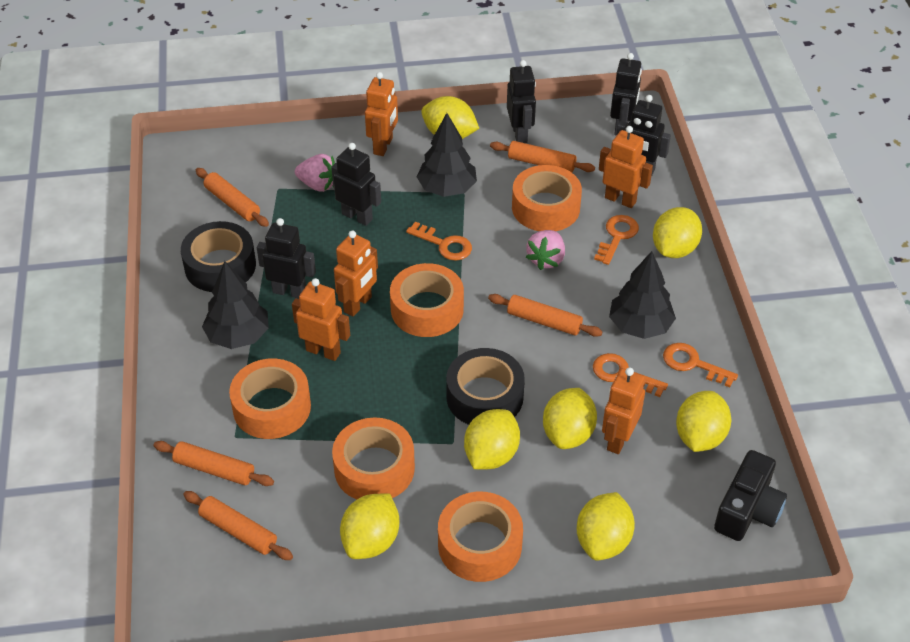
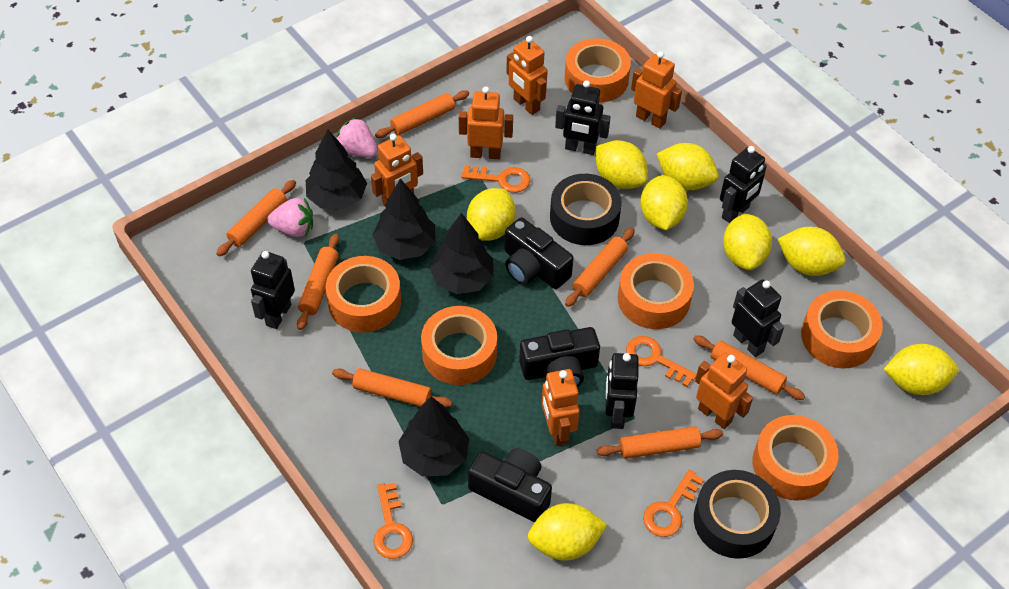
black camera: 1 -> 3
black tree: 3 -> 4
orange robot: 5 -> 6
orange rolling pin: 5 -> 7
orange tape: 5 -> 6
yellow lemon: 7 -> 8

